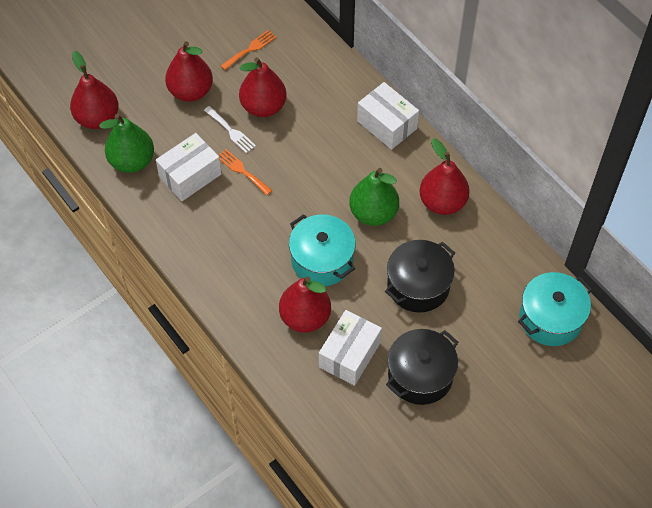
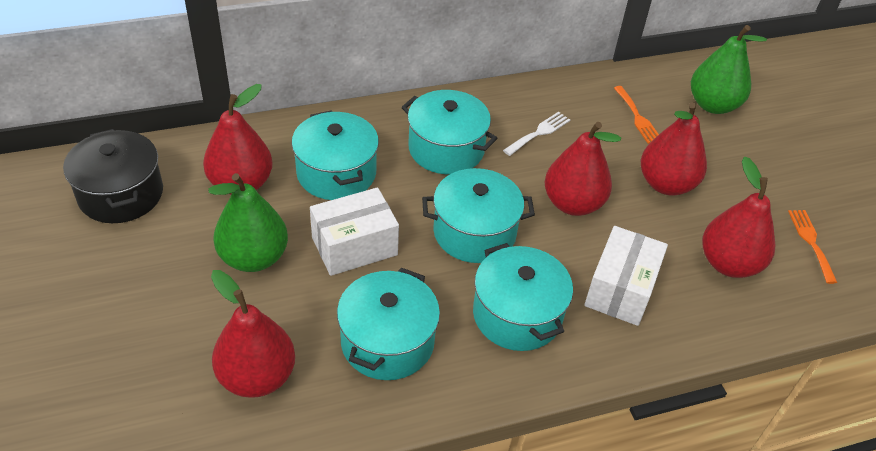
black pot: 2 -> 1
turquoise pot: 2 -> 5
white box: 3 -> 2

